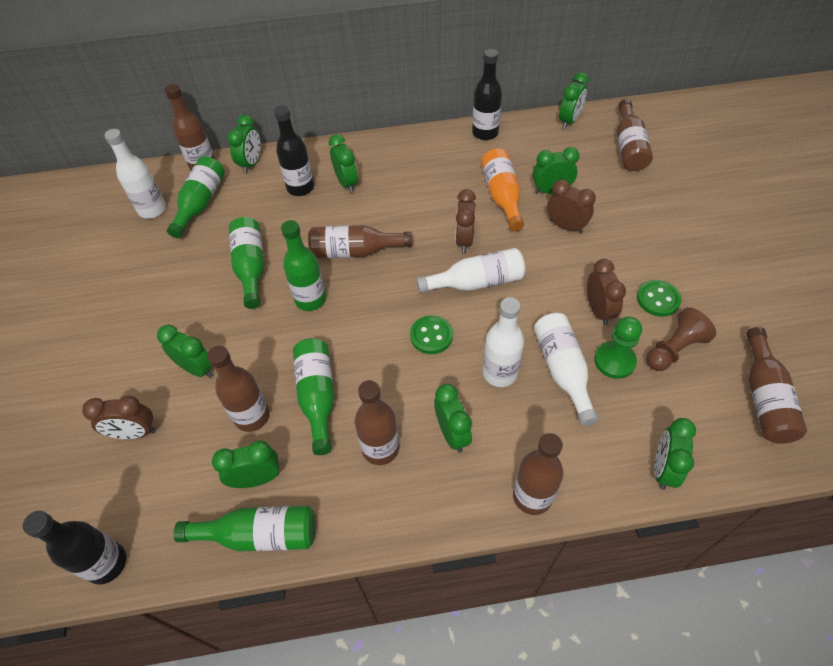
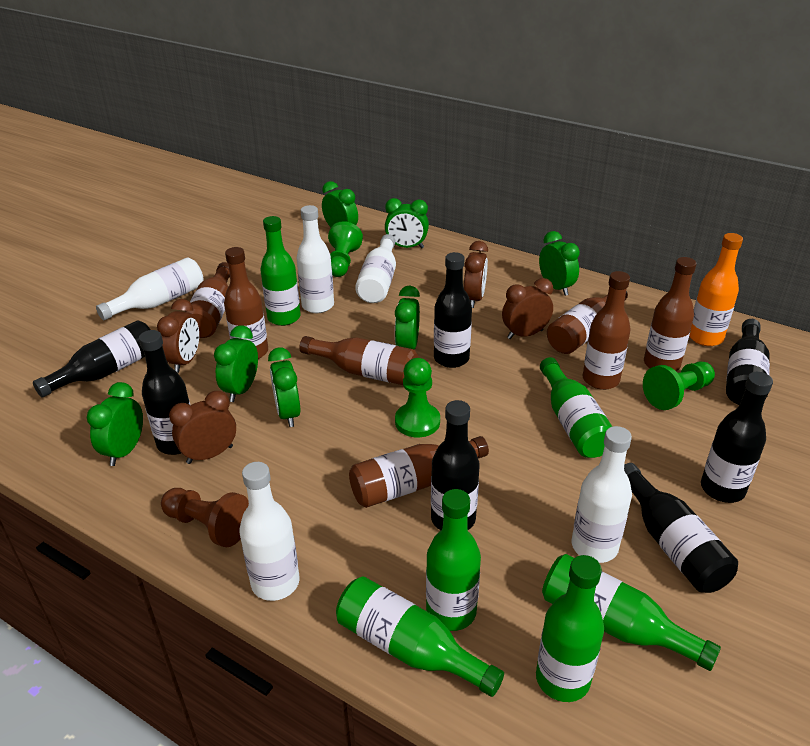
black bottle: 3 -> 7
green bottle: 5 -> 6
green button: 2 -> 0
green clock: 8 -> 7
green pawn: 1 -> 3
white bottle: 4 -> 5

